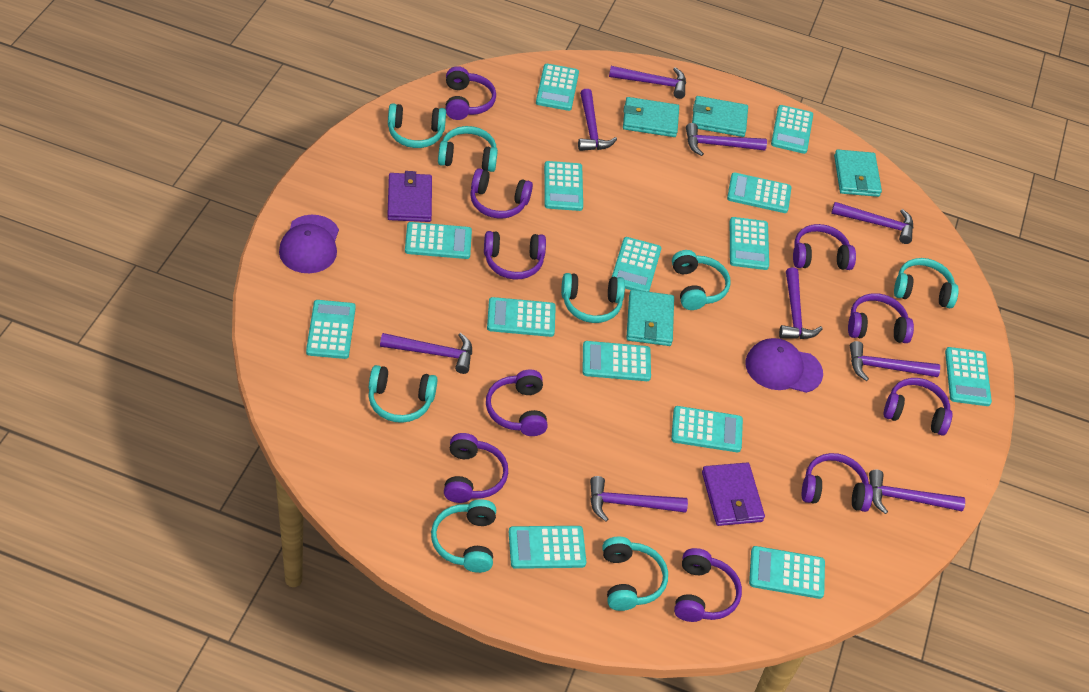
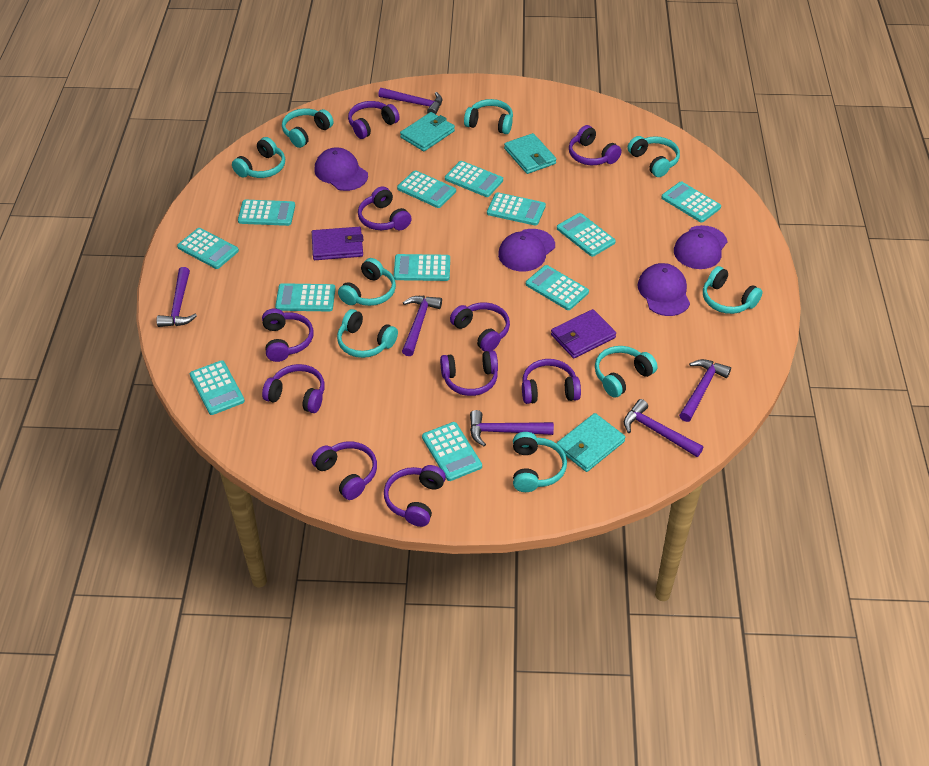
purple cap: 2 -> 4
purple hammer: 9 -> 6
turquoise calculator: 14 -> 12
turquoise headphones: 8 -> 9
turquoise wallet: 4 -> 3

